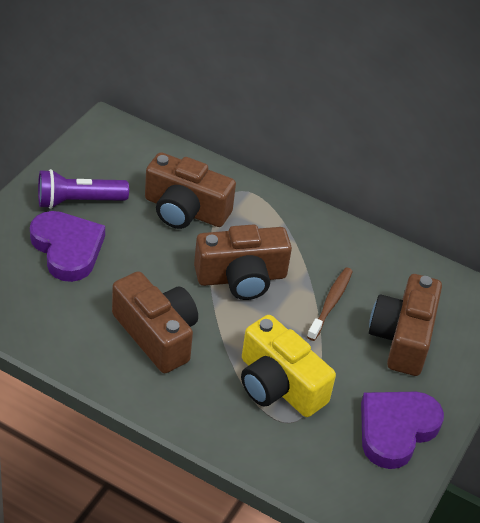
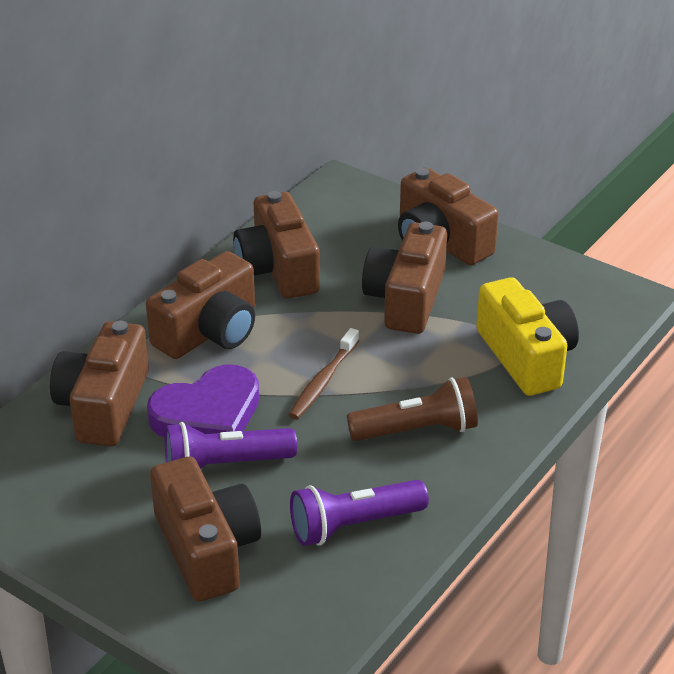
brown camera: 4 -> 6
brown flashlight: 0 -> 1
purple flashlight: 1 -> 2
purple heart: 2 -> 1

